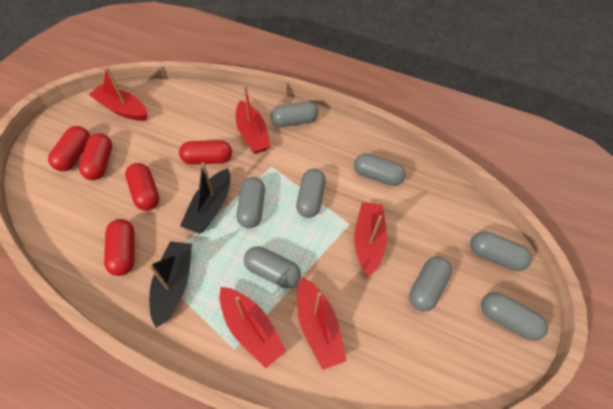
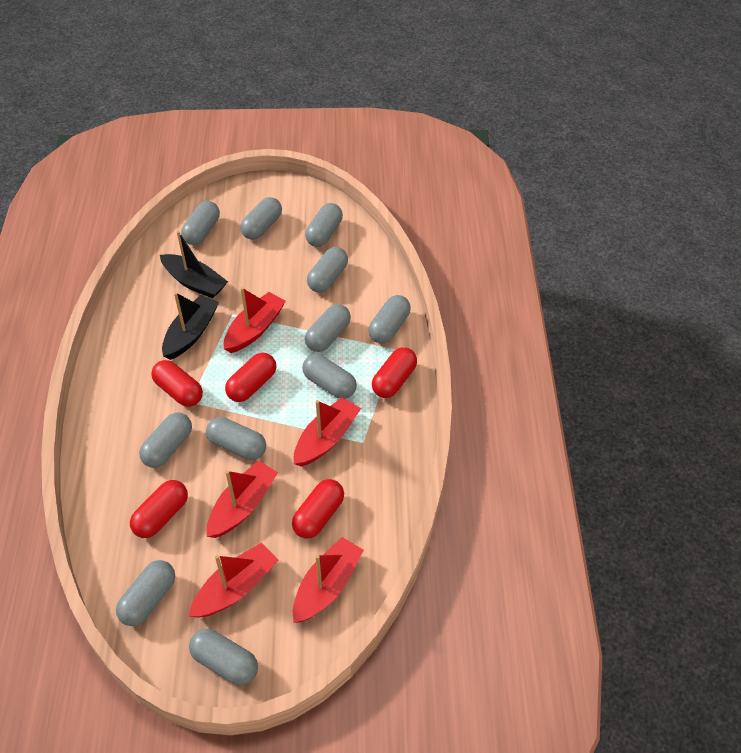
grey capsule: 8 -> 11

